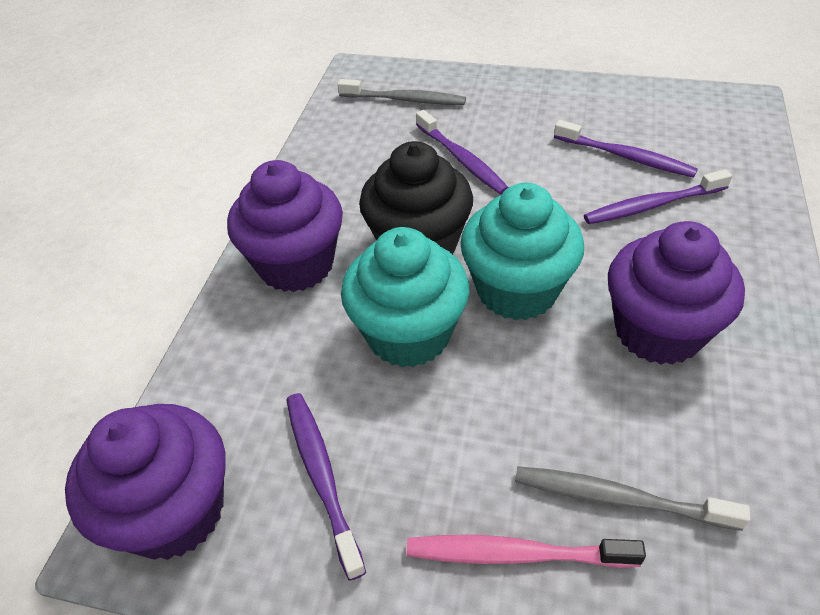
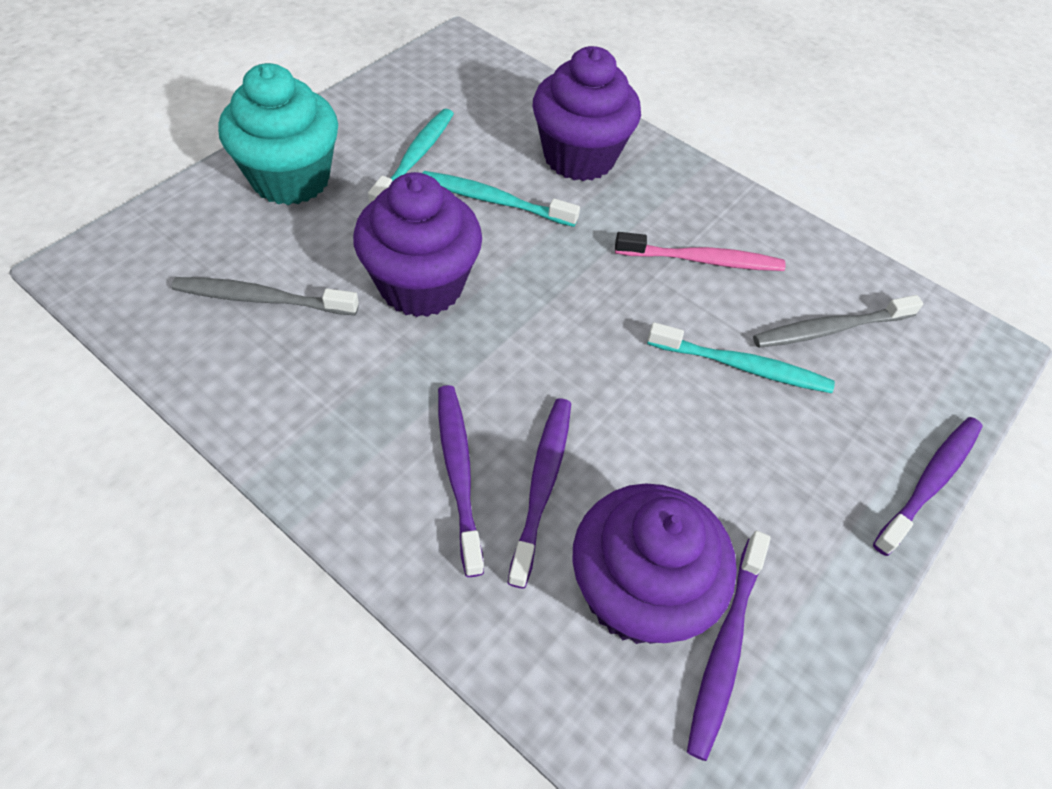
black cupcake: 1 -> 0
turquoise cupcake: 2 -> 1
turquoise toothbrush: 0 -> 3

